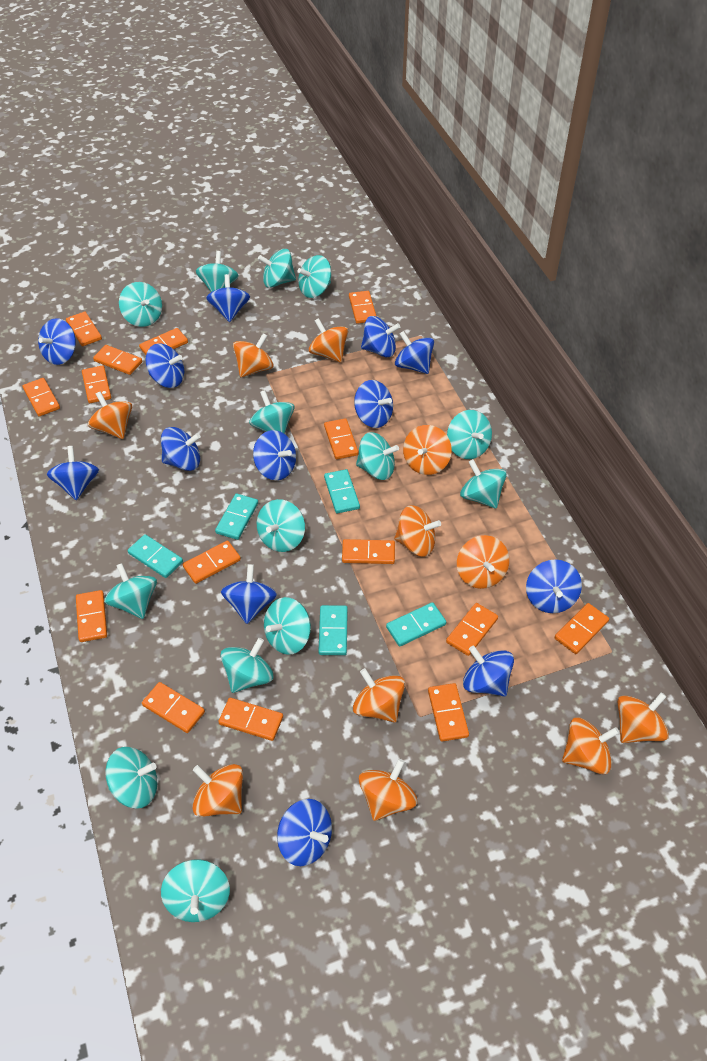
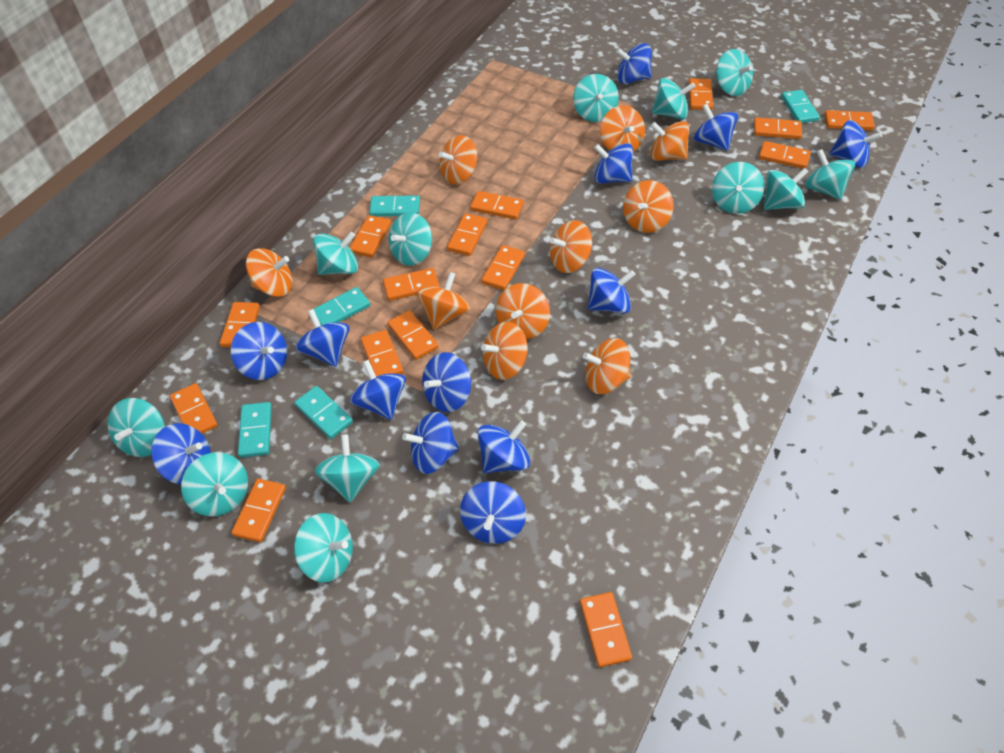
orange spinning top: 11 -> 10
turquoise spinning top: 14 -> 12

